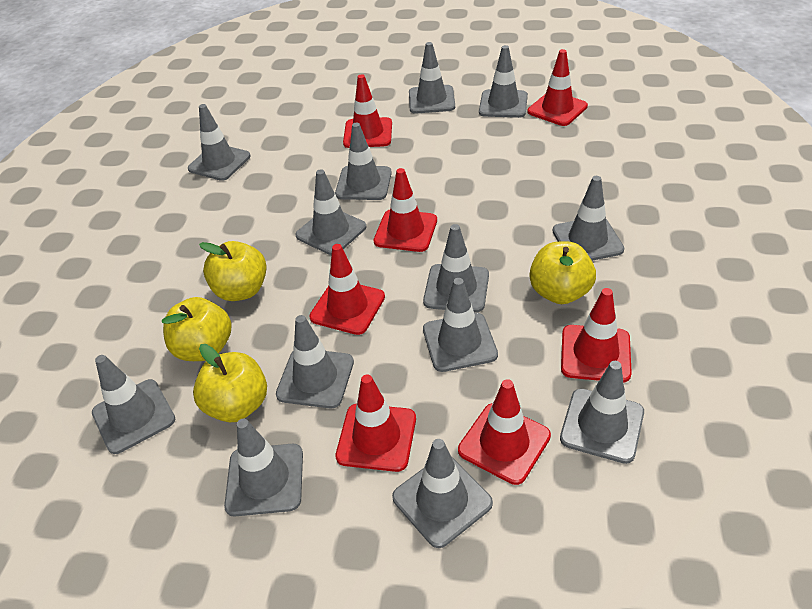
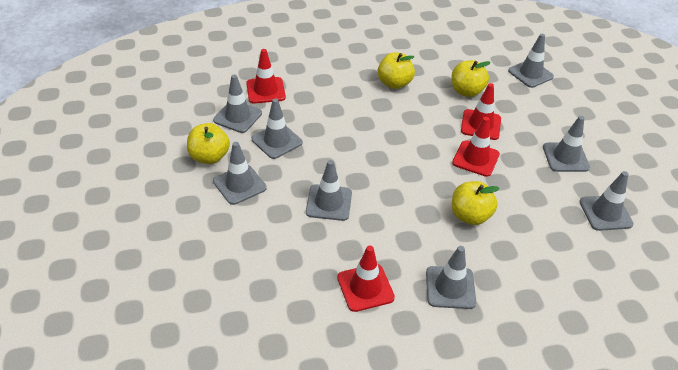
grey traffic cone: 13 -> 8
red traffic cone: 7 -> 4

